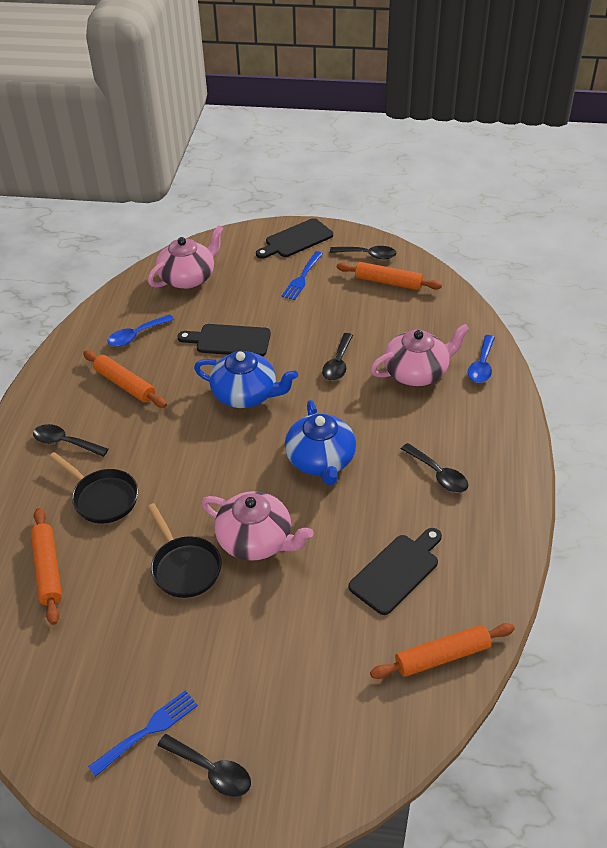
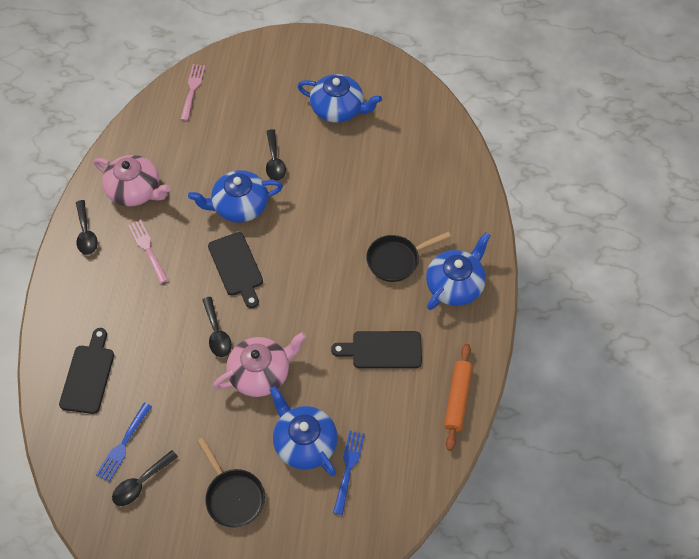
black spoon: 5 -> 4
blue spoon: 2 -> 0
blue teapot: 2 -> 4
orange rolling pin: 4 -> 1
pink fork: 0 -> 2
pink teapot: 3 -> 2

